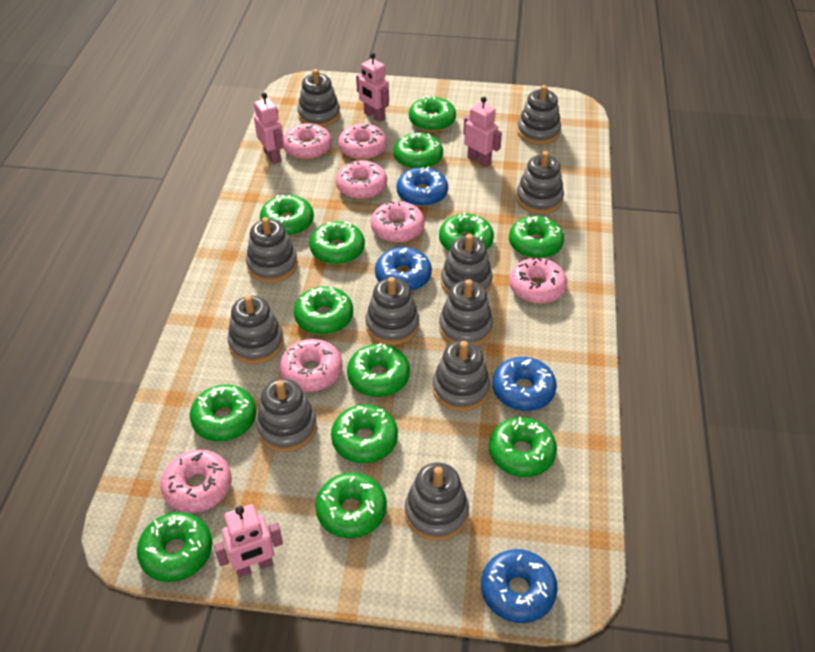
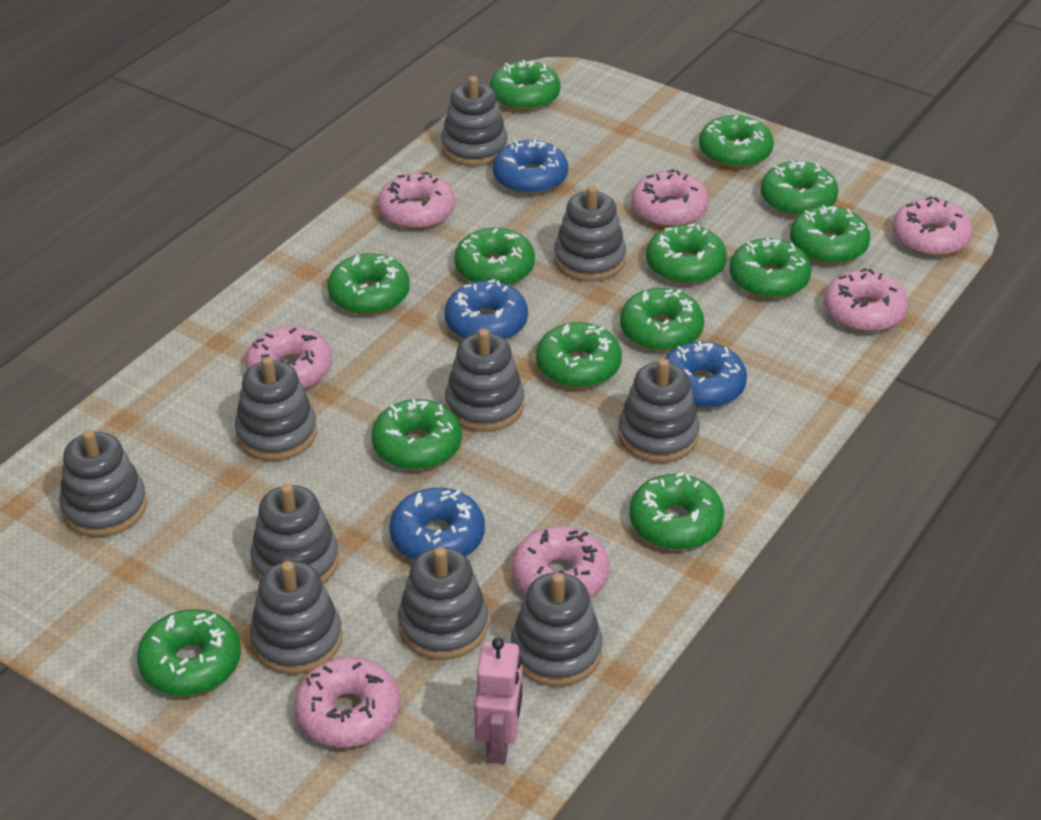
grey stacking toy: 11 -> 10
pink robot: 4 -> 1

